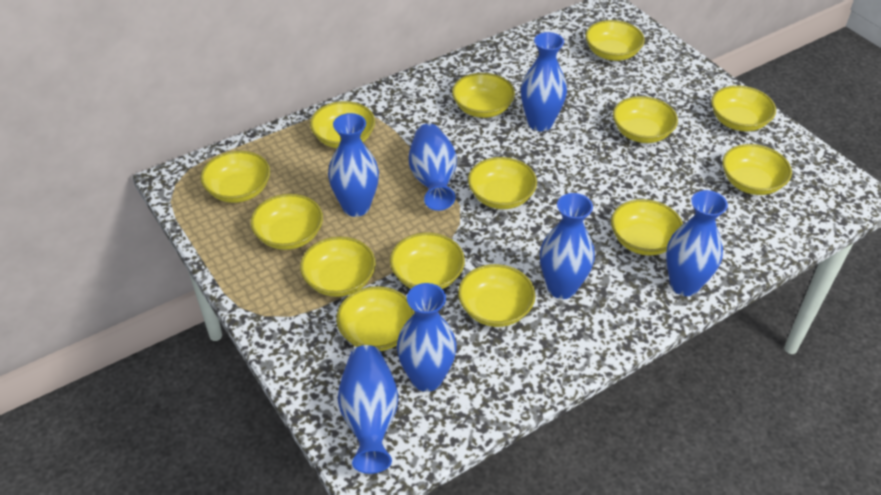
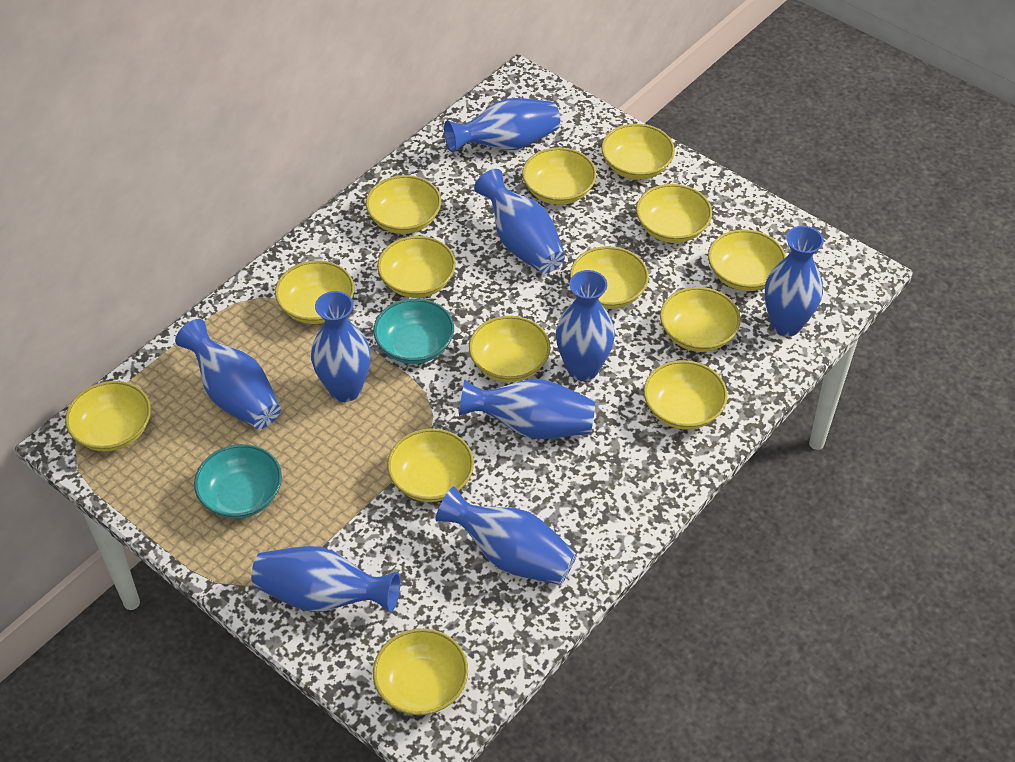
blue vase: 7 -> 9
turquoise bowl: 0 -> 2

